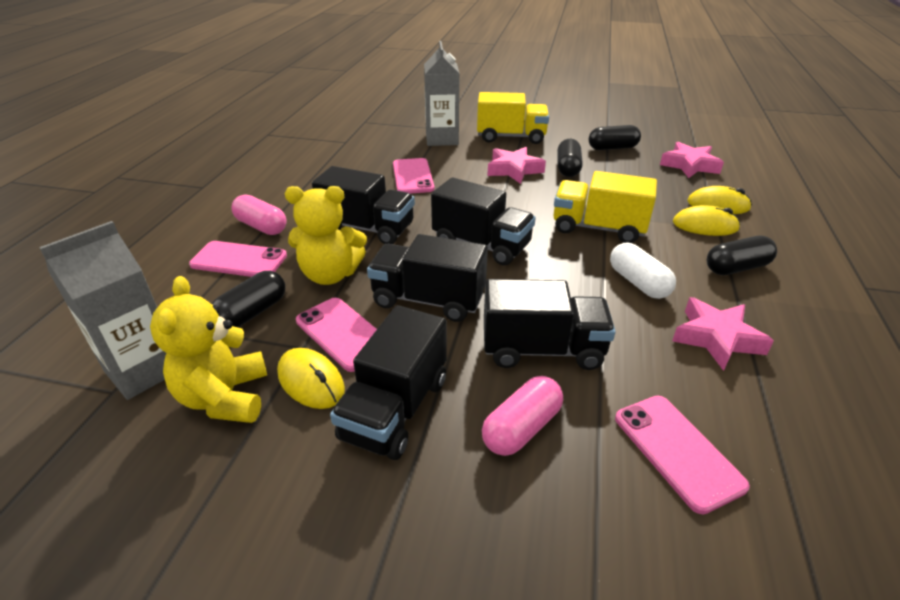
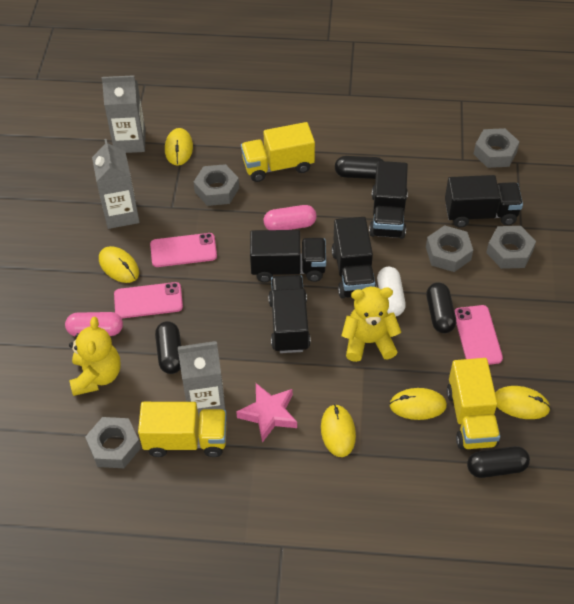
grey carton: 2 -> 3
grey nut: 0 -> 5
pink phone: 4 -> 3
pink star: 3 -> 1
yellow mouse: 3 -> 5
yellow truck: 2 -> 3

